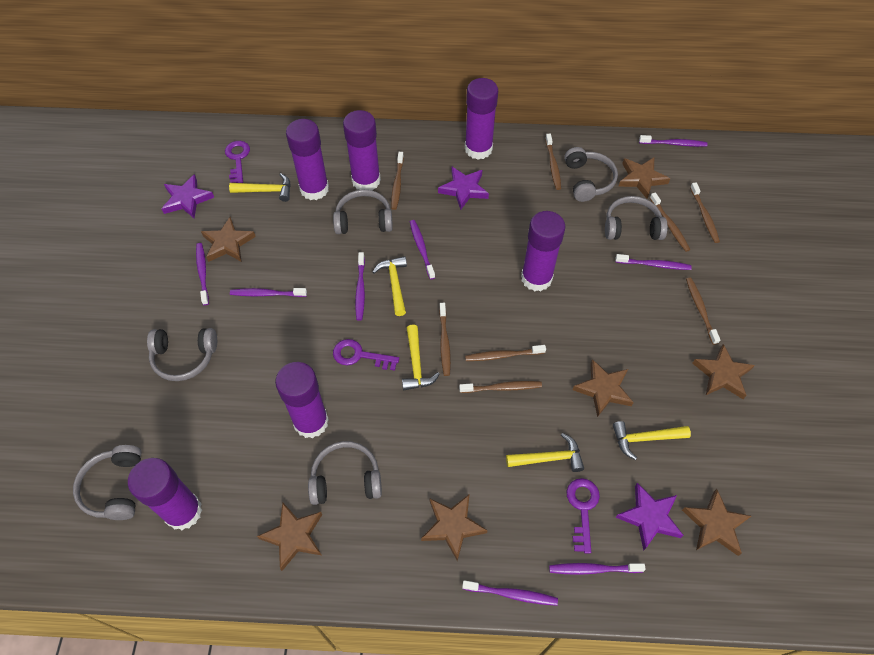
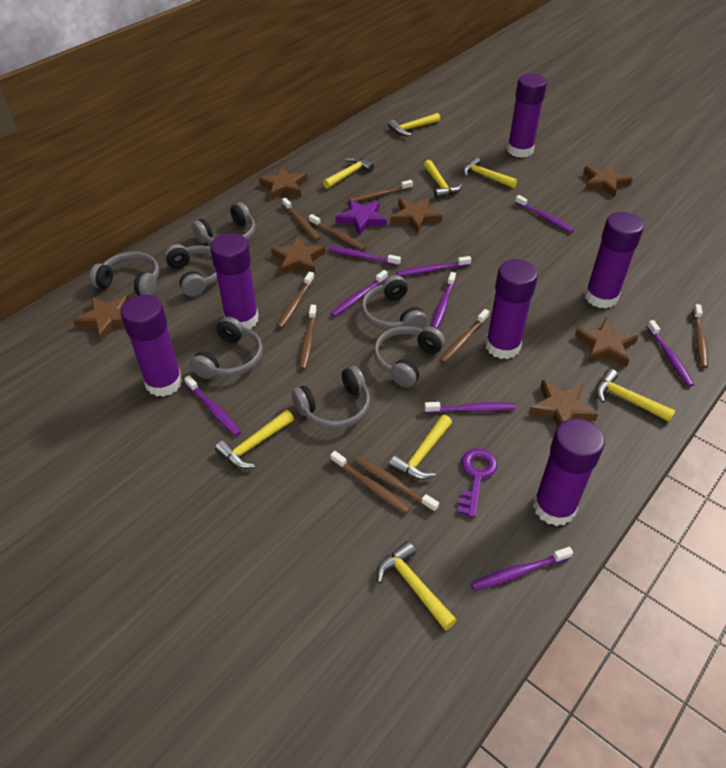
brown toothbrush: 8 -> 9
grey headphones: 6 -> 7
purple key: 3 -> 1
purple star: 3 -> 1
purple toothbrush: 8 -> 9
yellow hammer: 5 -> 8

